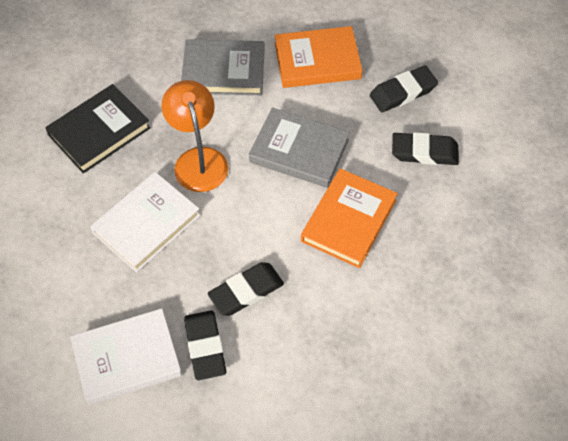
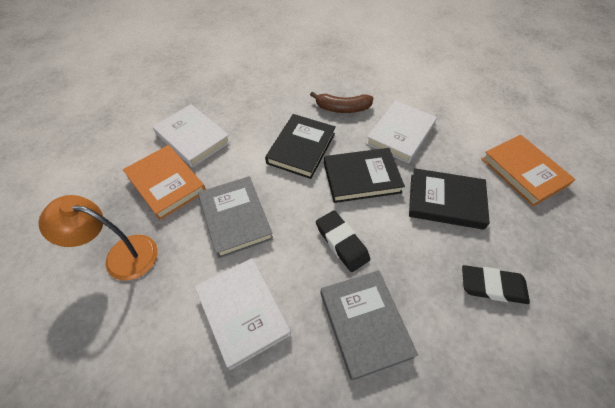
black book: 1 -> 3
black eraser: 4 -> 2
brown banana: 0 -> 1
white book: 2 -> 3

